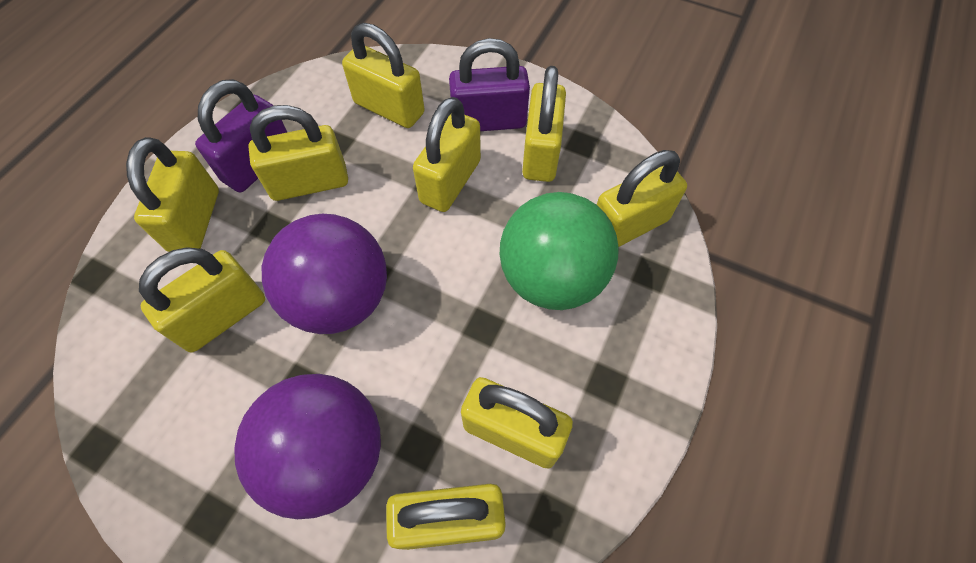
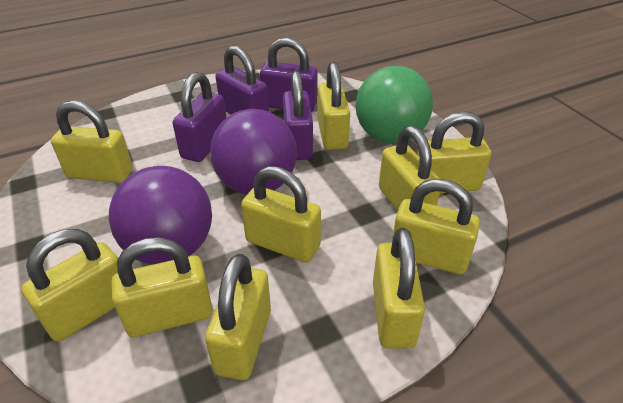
purple padlock: 2 -> 4
yellow padlock: 9 -> 10

